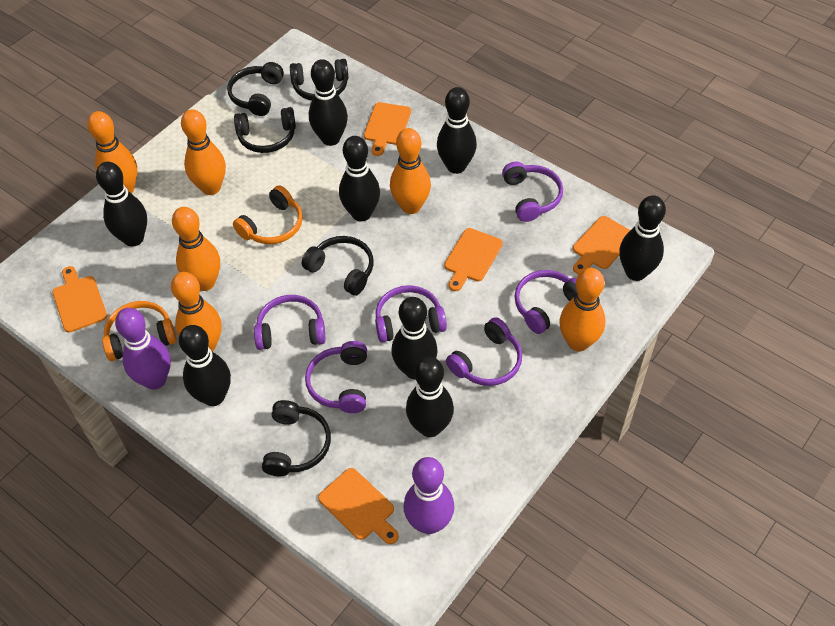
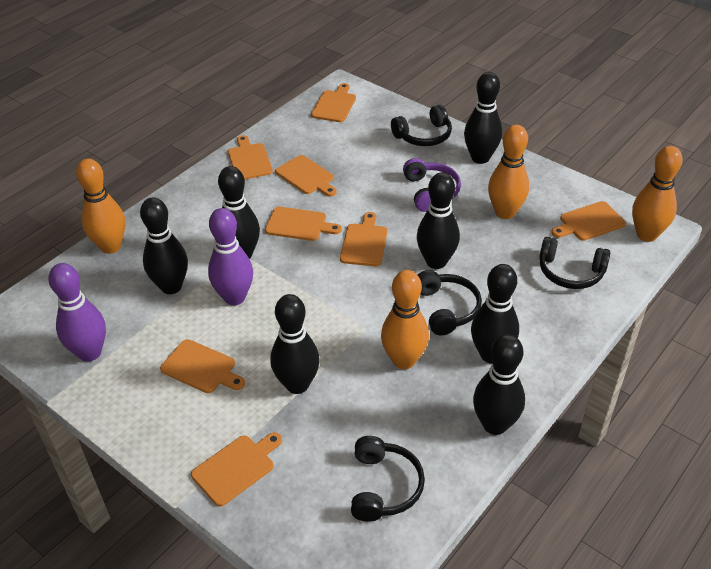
black bowling pin: 8 -> 7
black headphones: 5 -> 4
orange bowling pin: 6 -> 4
orange cutting board: 5 -> 8
orange headphones: 2 -> 0
purple headphones: 6 -> 1

